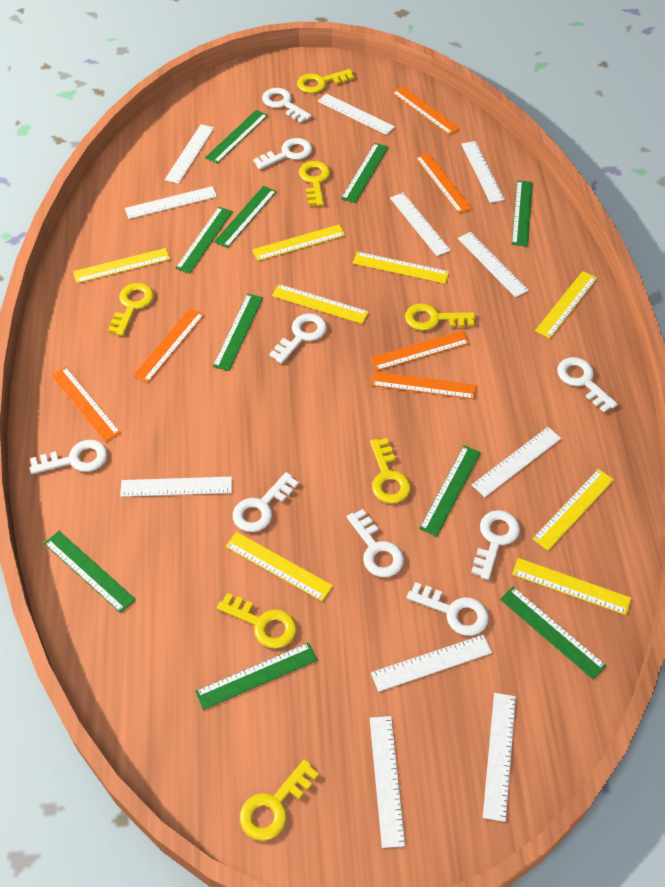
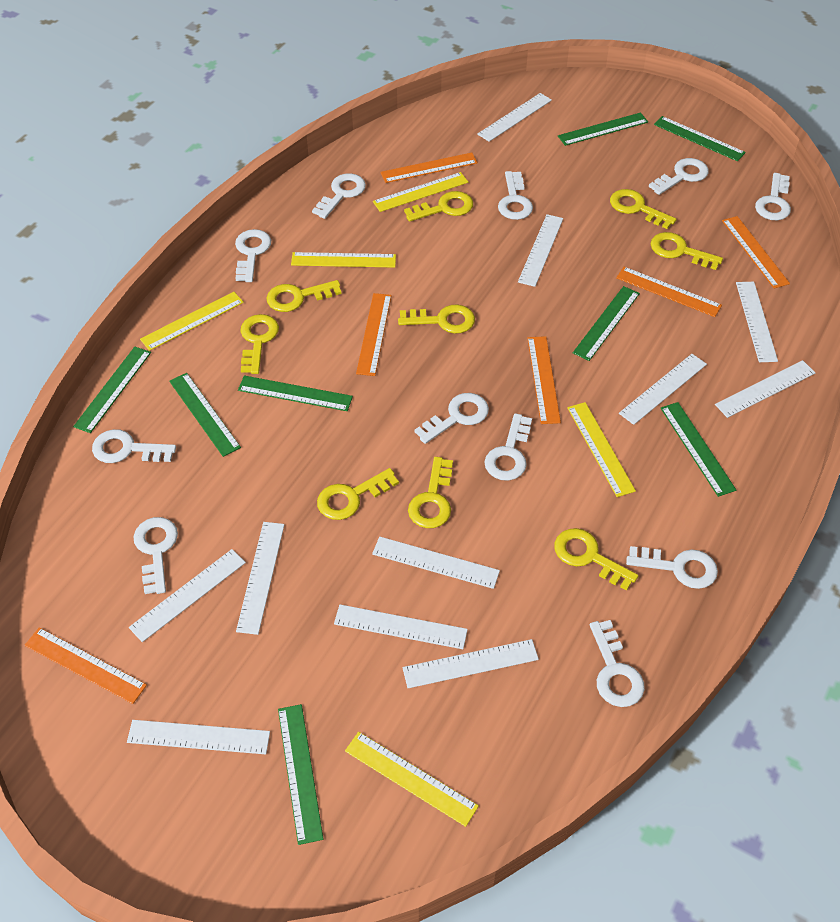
green ruler: 10 -> 8
white key: 9 -> 11
yellow key: 7 -> 9
yellow ruler: 8 -> 5

